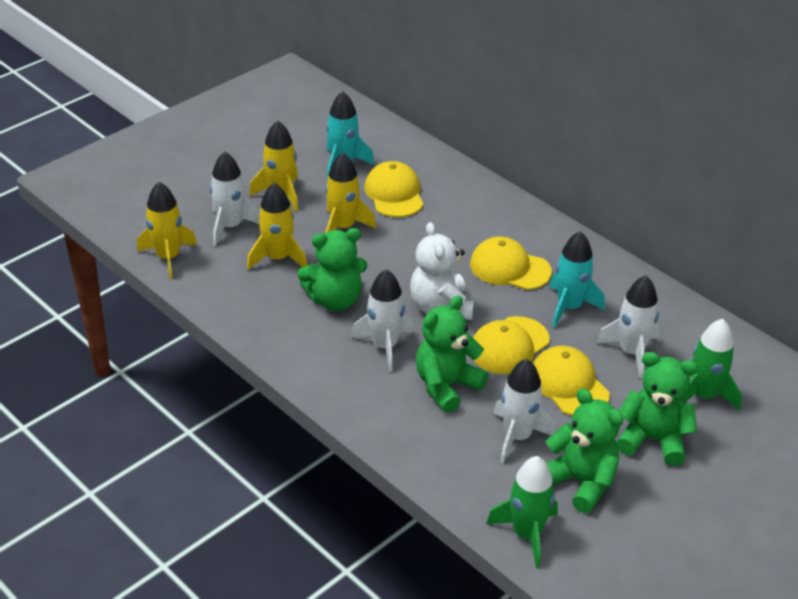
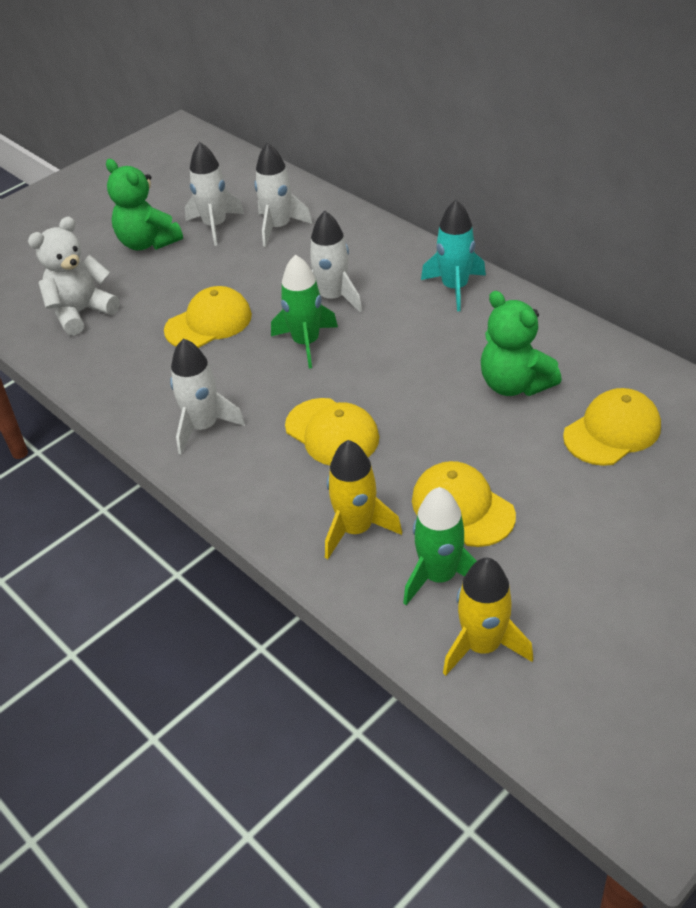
green teddy bear: 4 -> 2
turquoise rocket: 2 -> 1
yellow rocket: 4 -> 2

